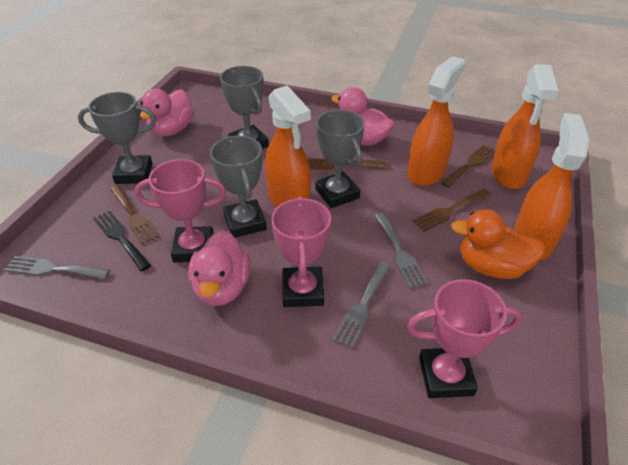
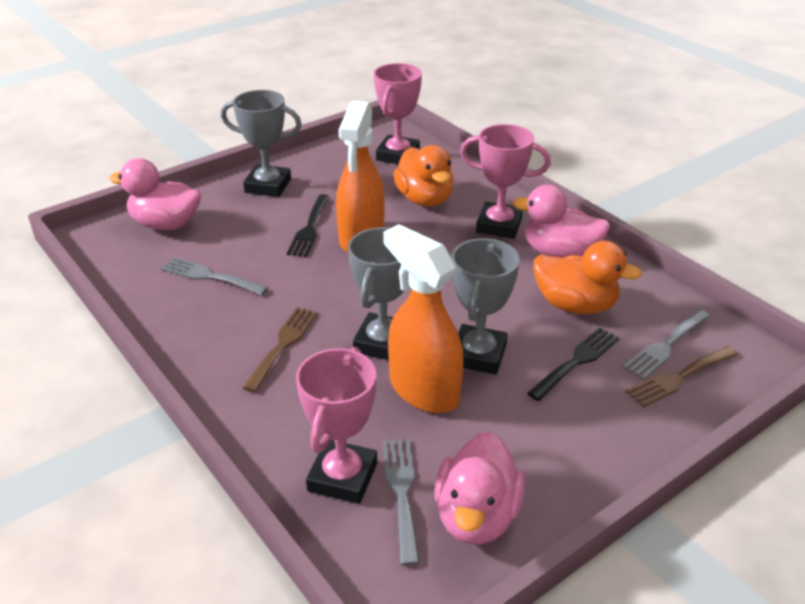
black fork: 1 -> 2
brown fork: 4 -> 2
grey trophy: 4 -> 3
orange duck: 1 -> 2
orange spray bottle: 4 -> 2

